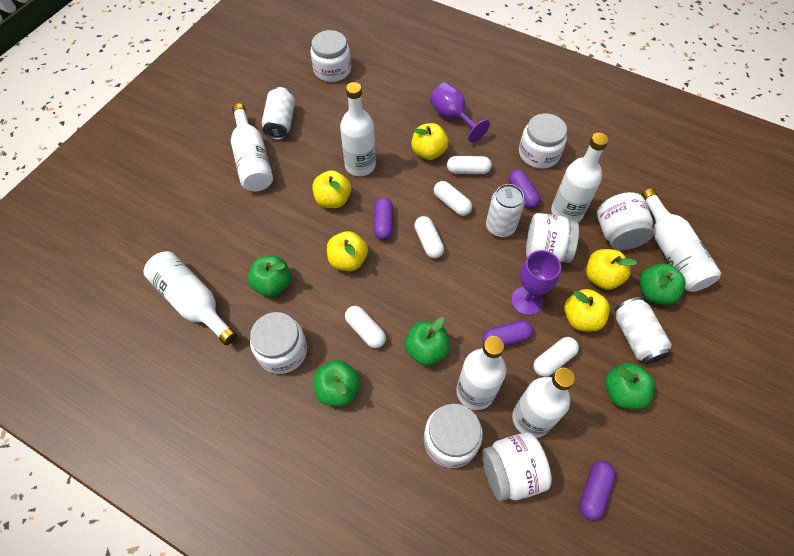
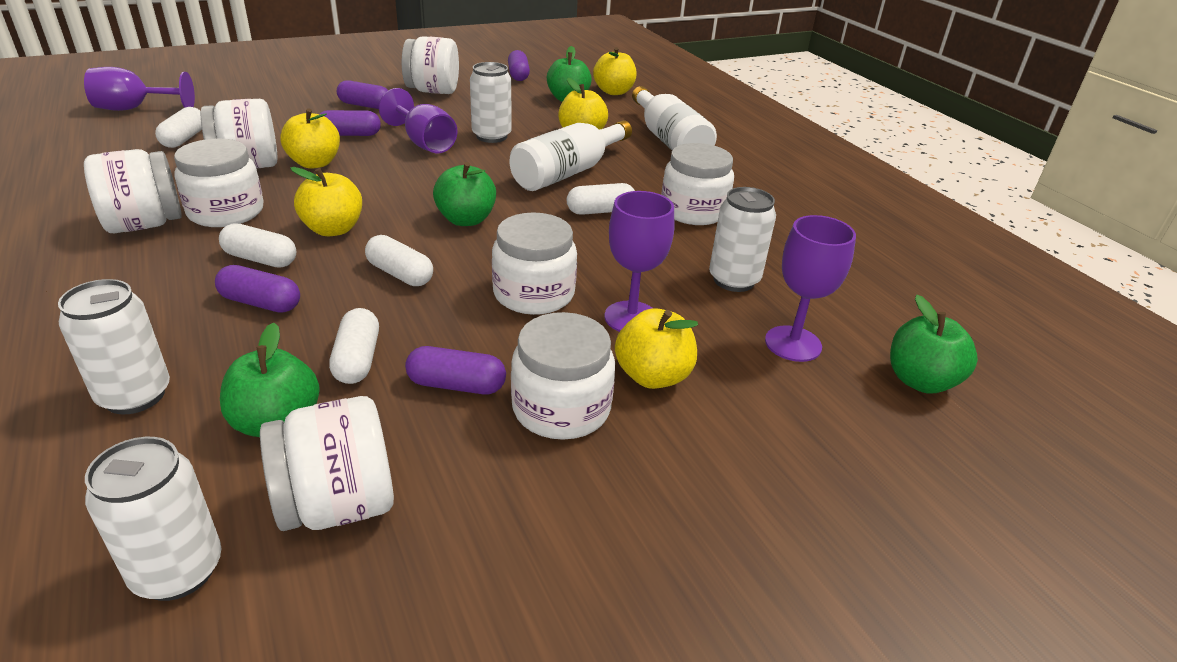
green apple: 5 -> 4
purple capsule: 4 -> 5
purple goblet: 2 -> 4
white bottle: 7 -> 2
white can: 3 -> 4
white jar: 7 -> 8

